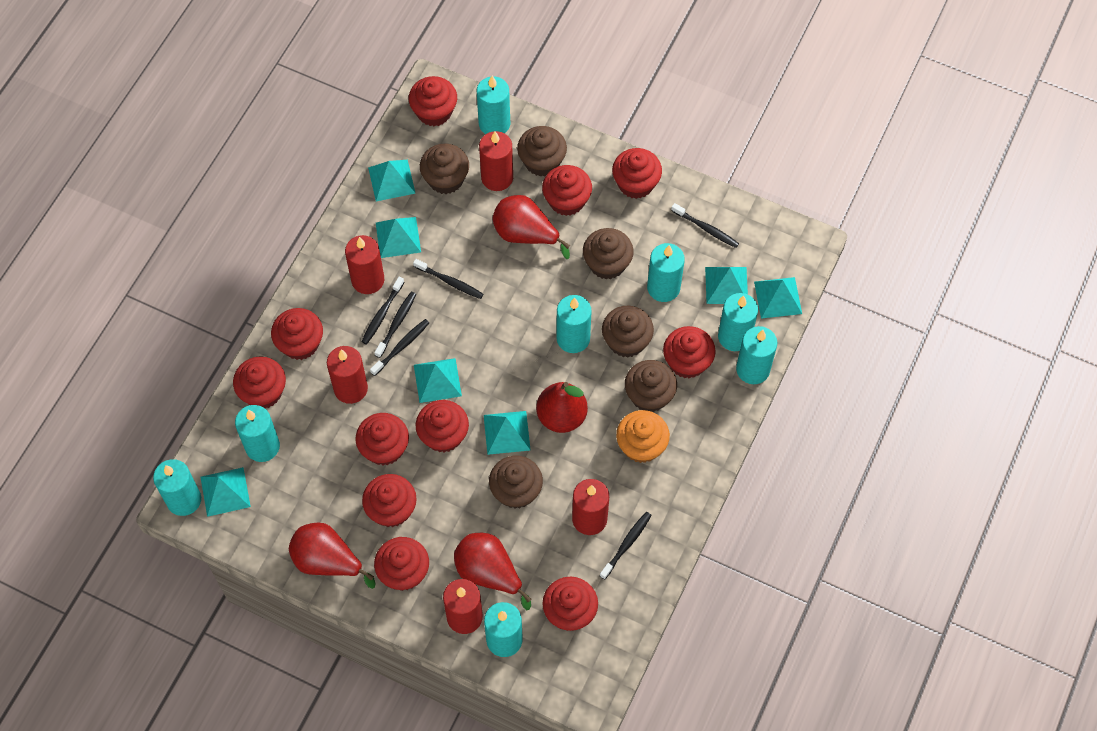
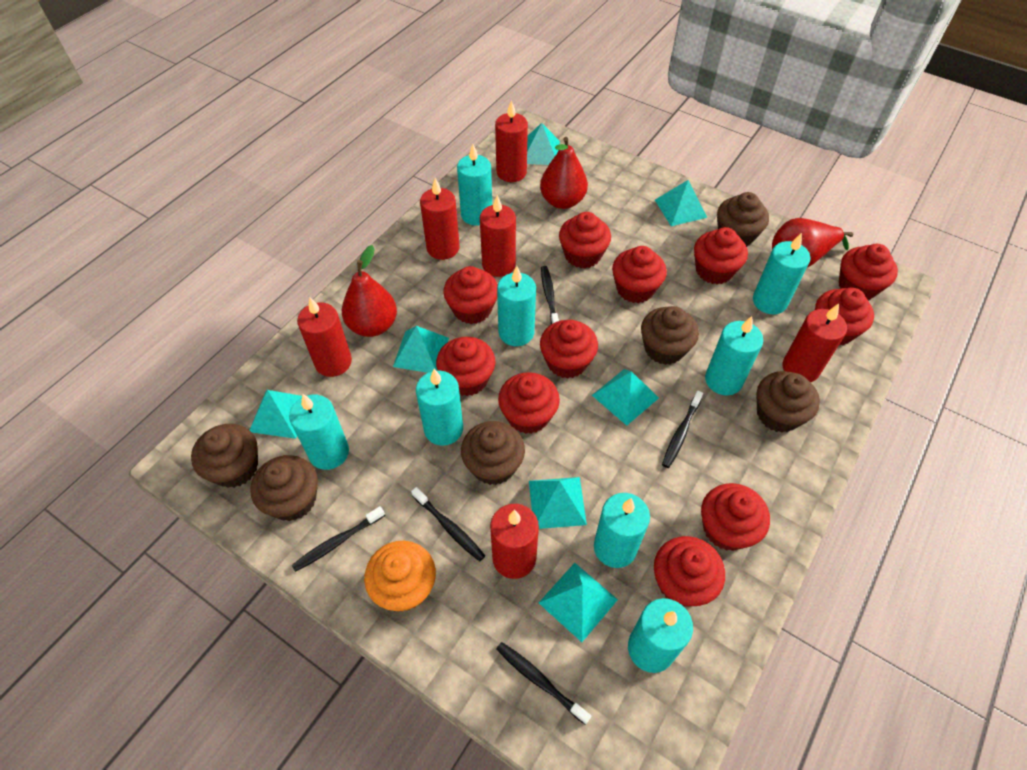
black toothbrush: 6 -> 5
red candle: 5 -> 6
red pear: 4 -> 3

